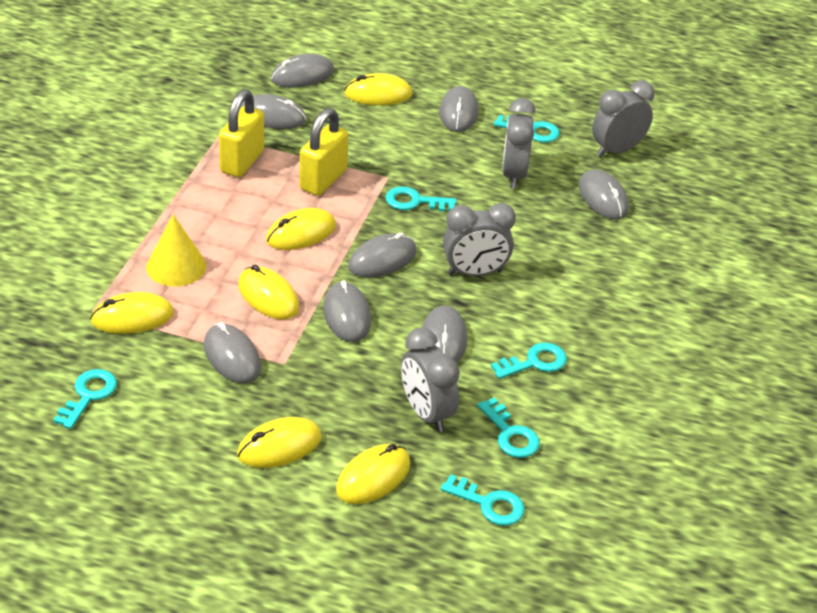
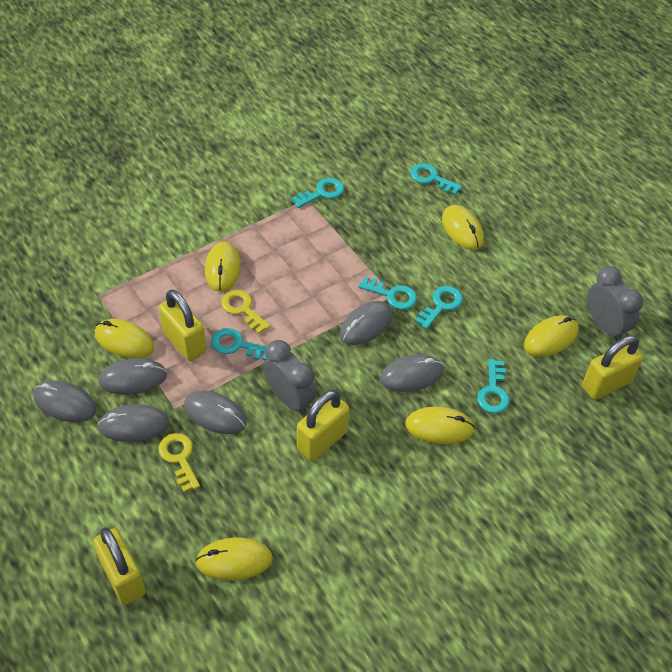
grey clock: 4 -> 2
grey mouse: 8 -> 6
yellow cone: 1 -> 0
yellow key: 0 -> 2
yellow padlock: 2 -> 4

